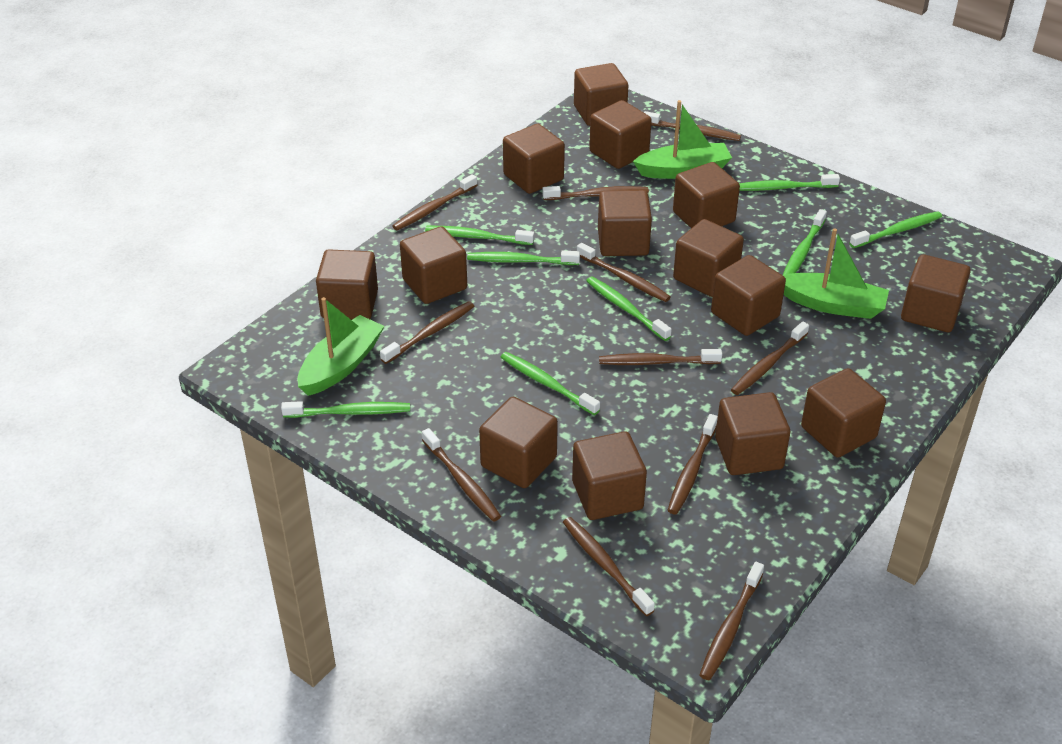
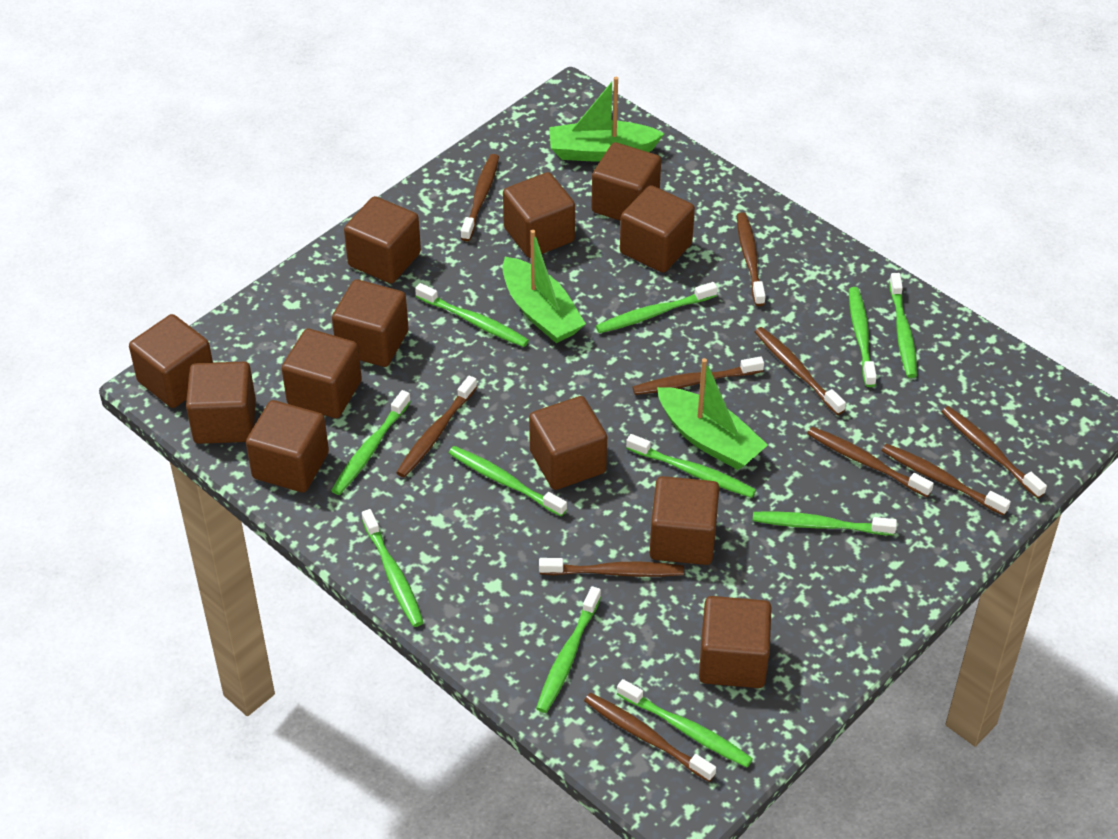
brown cube: 14 -> 12
brown toothbrush: 11 -> 10
green toothbrush: 8 -> 11

